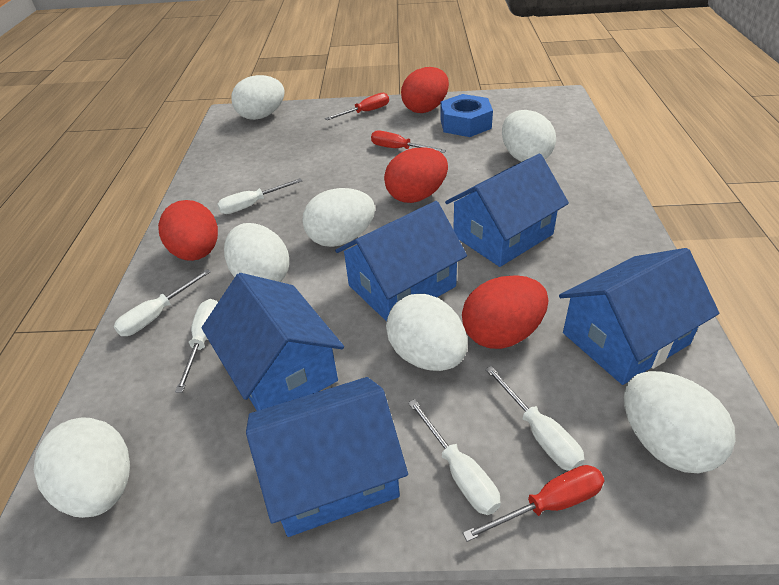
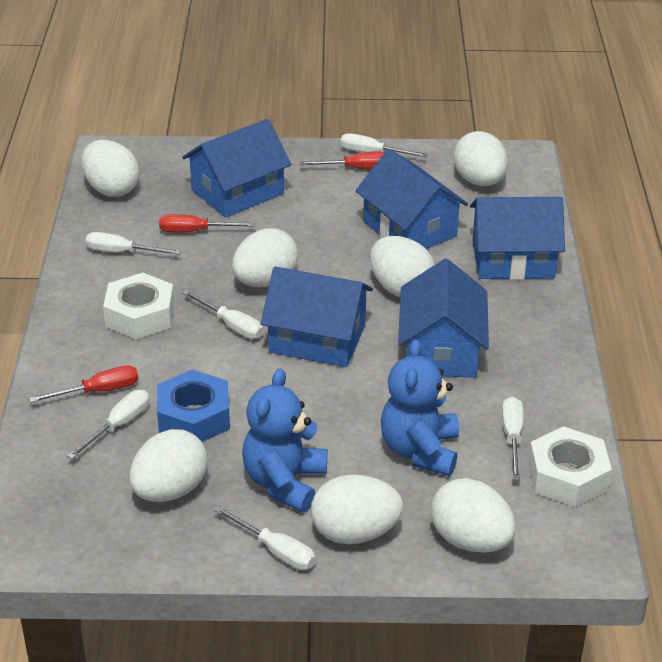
blue teddy bear: 0 -> 2
red egg: 4 -> 0
white nut: 0 -> 2
white screwdriver: 5 -> 6

